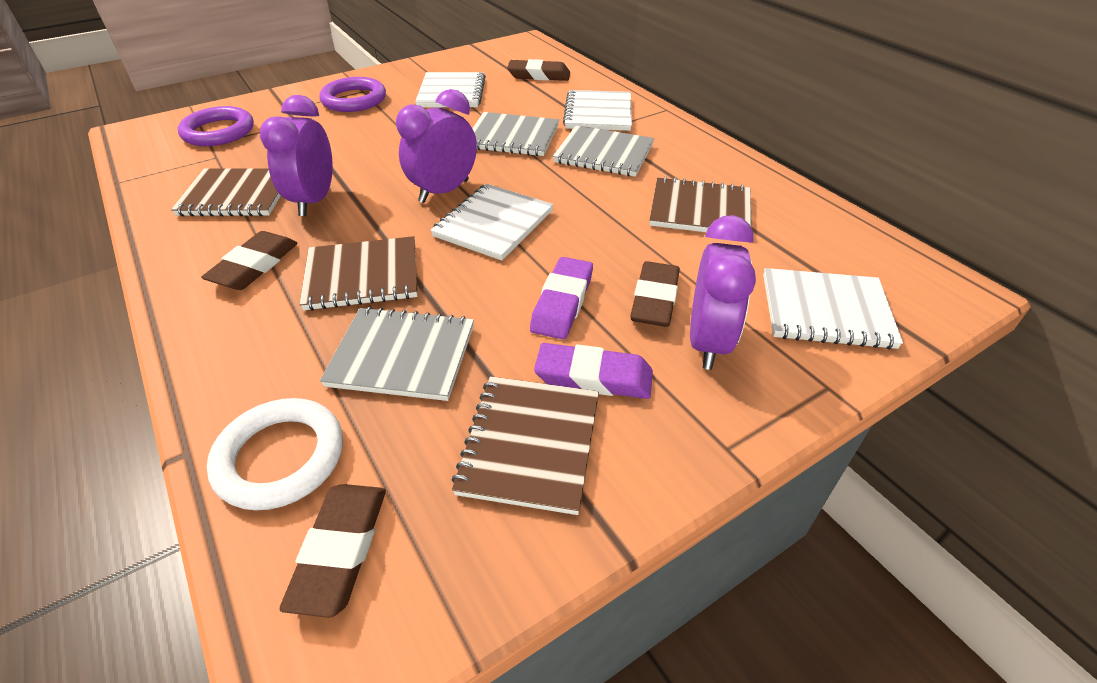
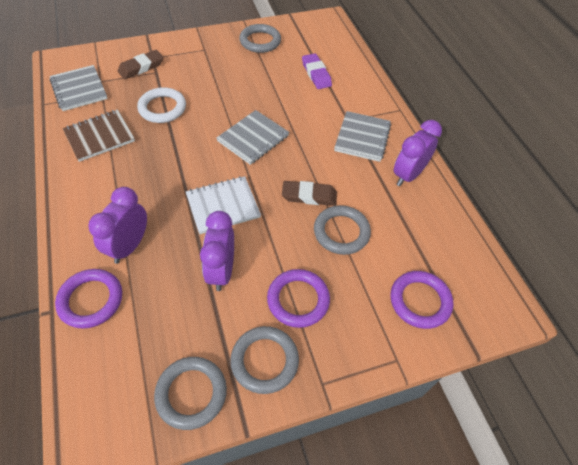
brown eraser: 4 -> 2
brown notebook: 4 -> 1
grey ring: 0 -> 4
purple eraser: 2 -> 1
purple ring: 2 -> 3
white notebook: 4 -> 1

